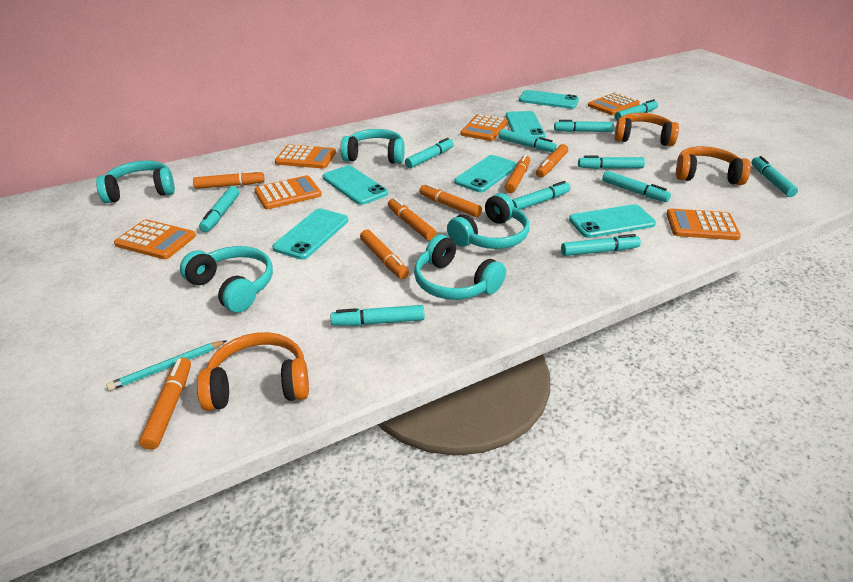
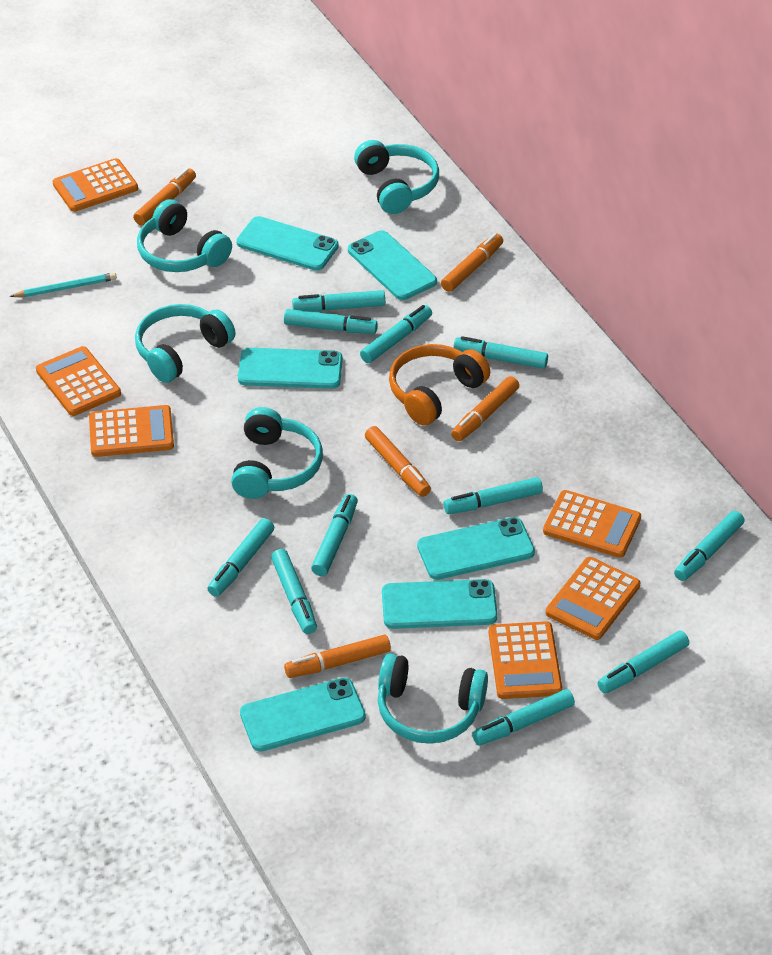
orange headphones: 3 -> 1
orange marker: 7 -> 5

